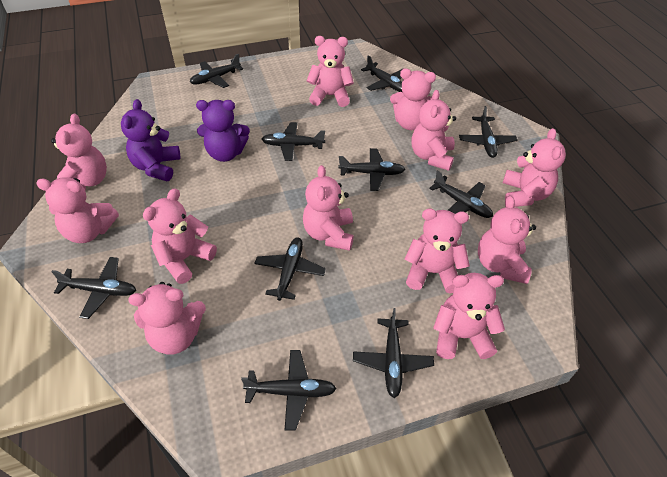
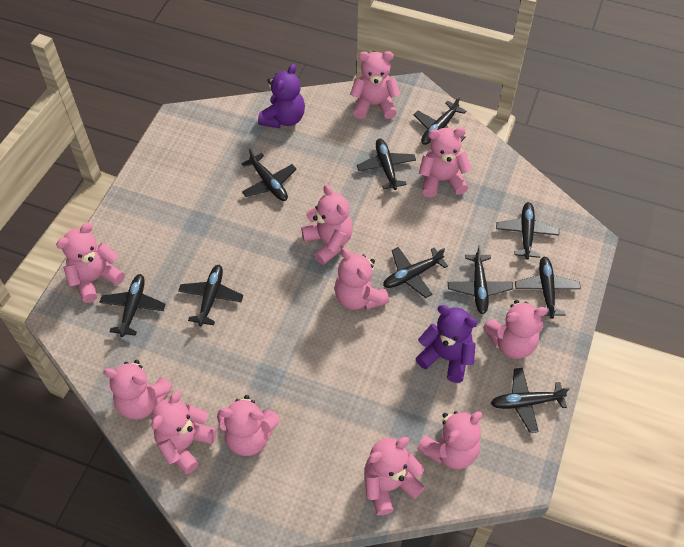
pink teddy bear: 12 -> 11

